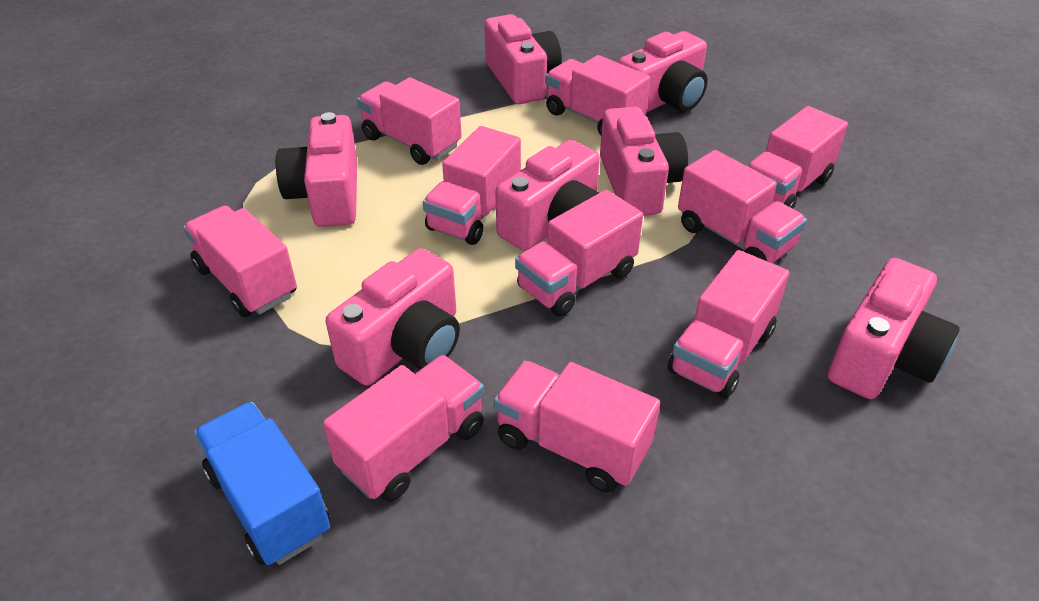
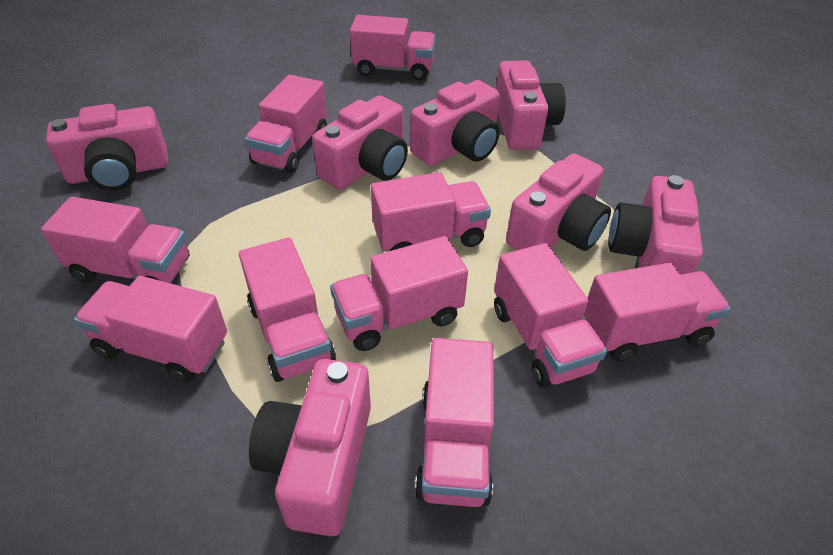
blue truck: 1 -> 0

